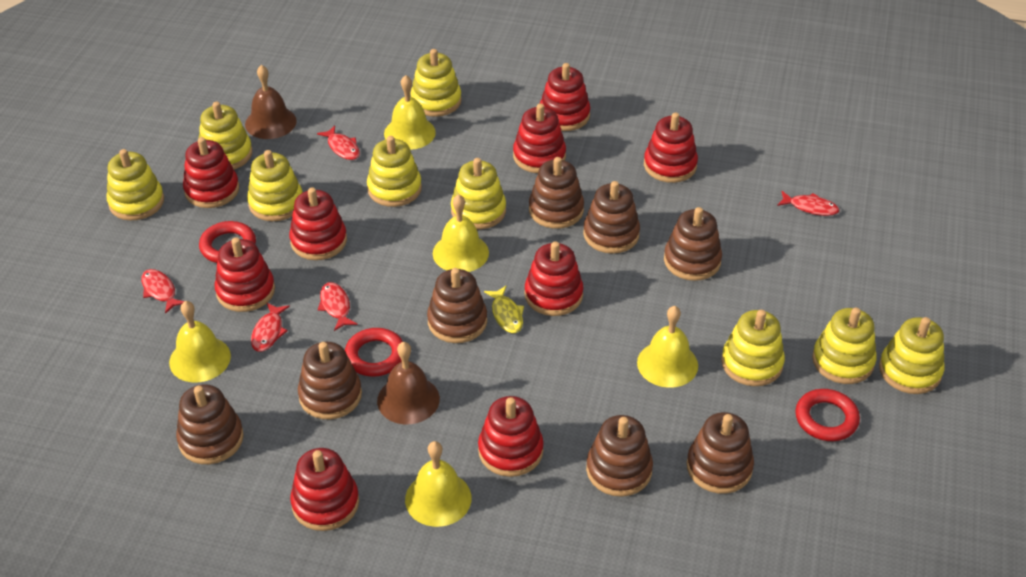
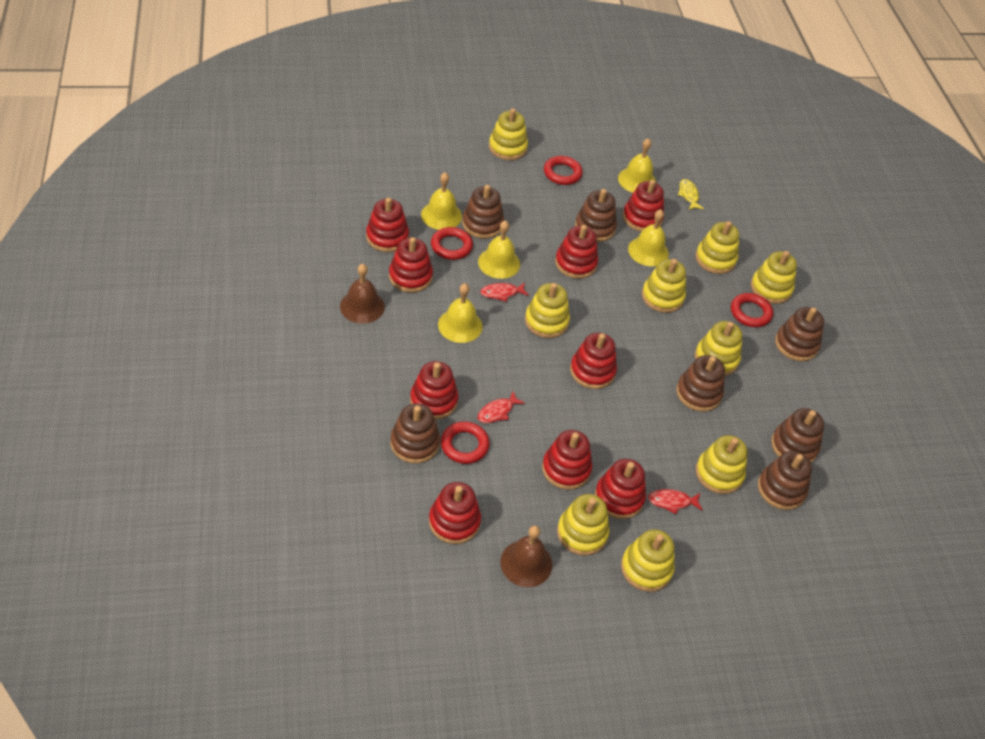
brown stacking toy: 8 -> 7
red fish: 5 -> 3
red ring: 3 -> 4

